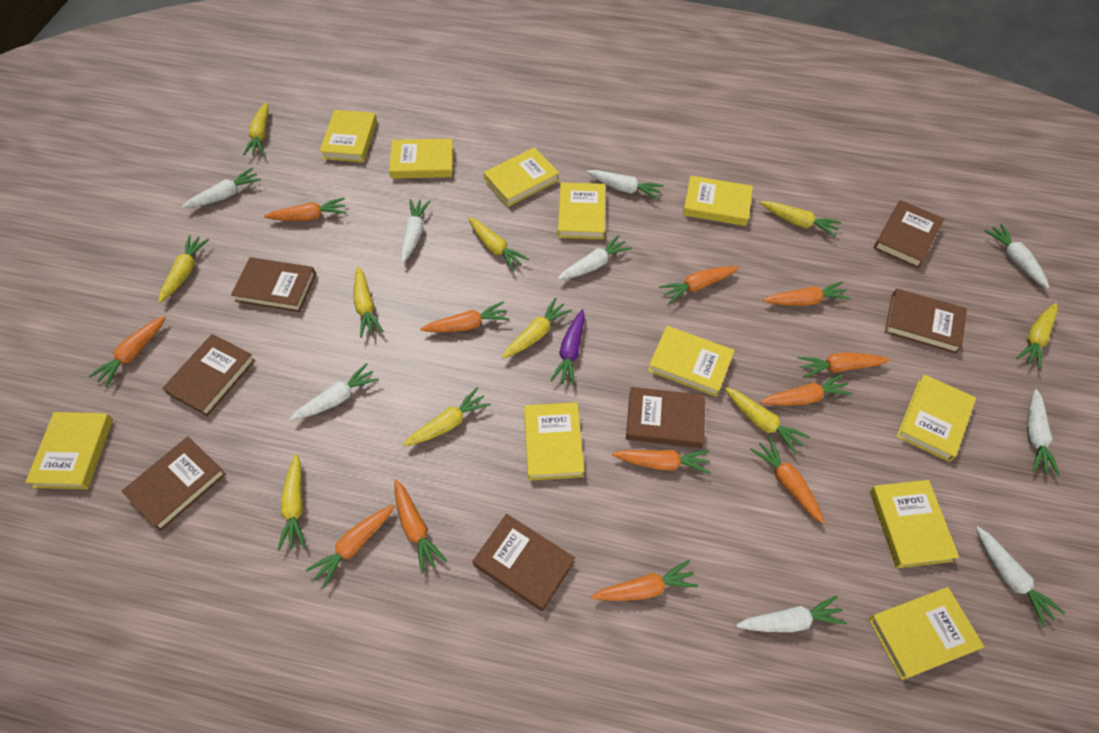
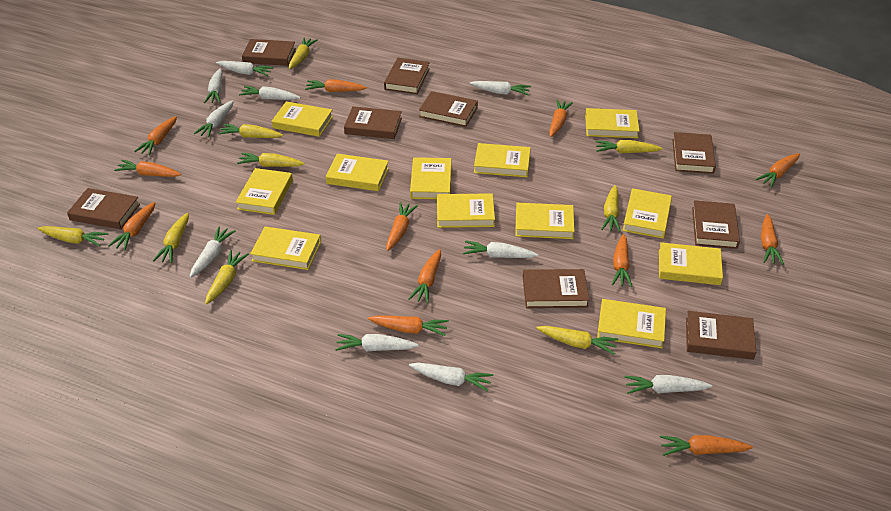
brown book: 7 -> 9
purple carrot: 1 -> 0
white carrot: 9 -> 10
yellow book: 11 -> 12
yellow carrot: 10 -> 9

